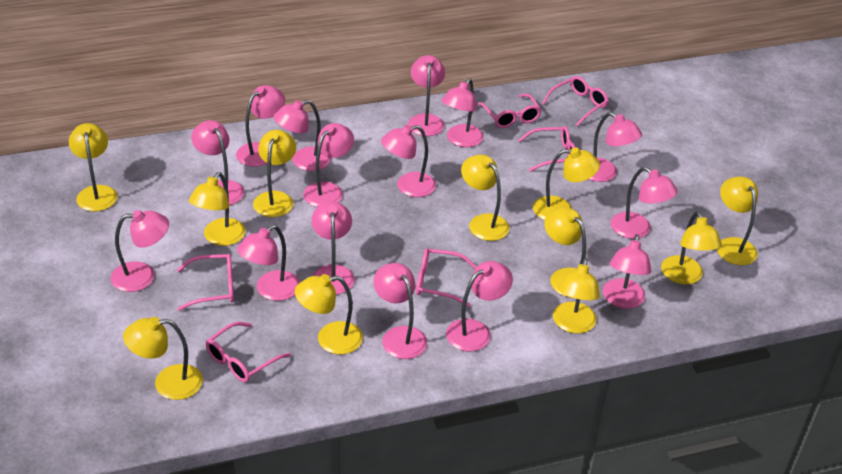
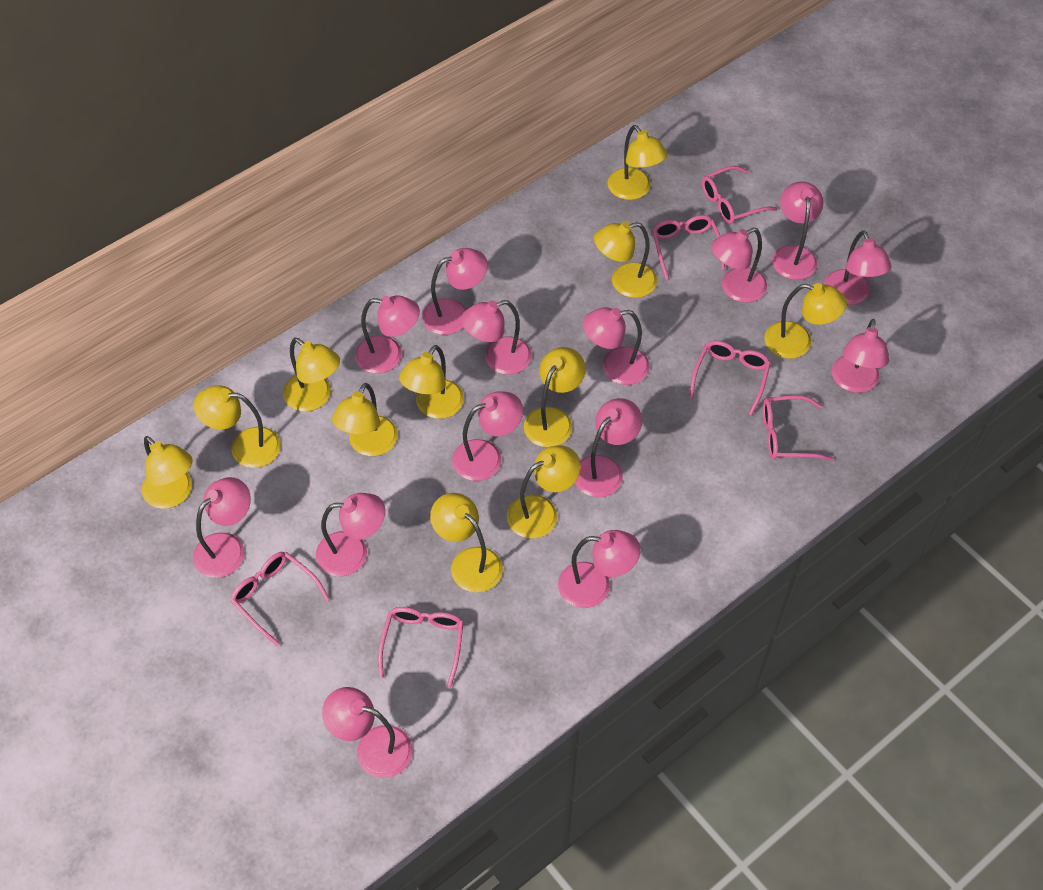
pink lamp: 15 -> 14

